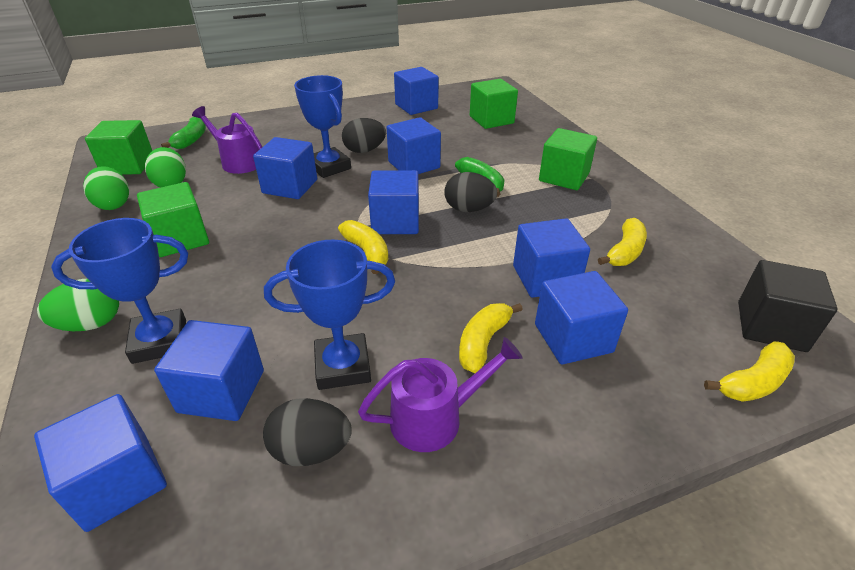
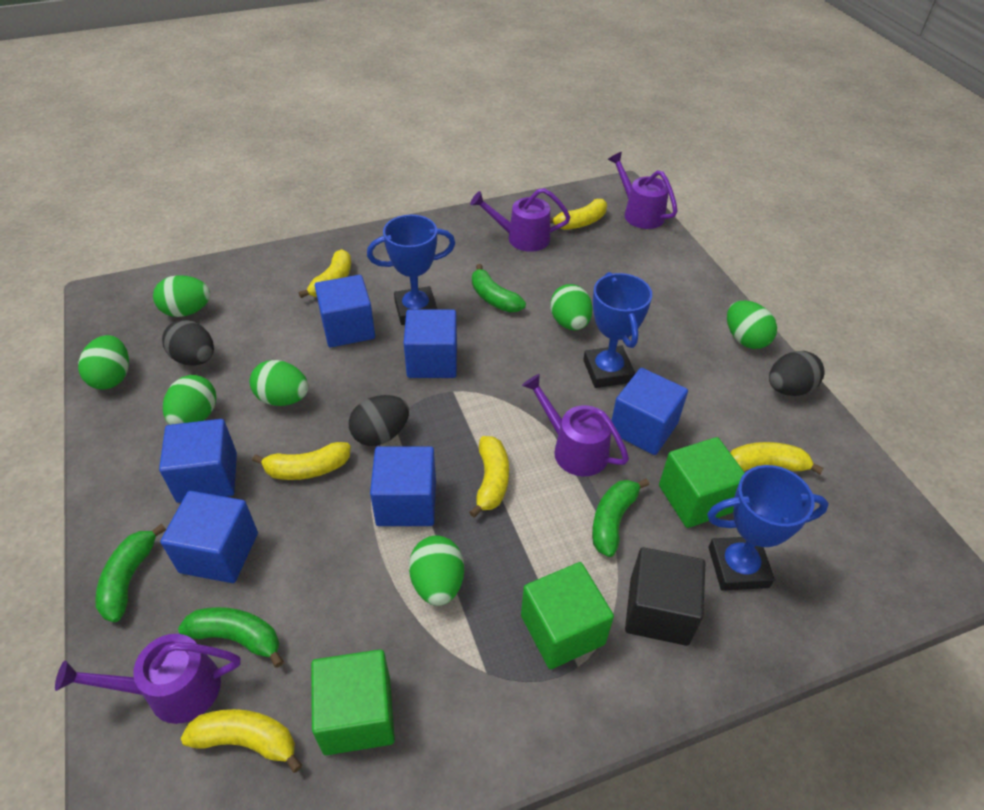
blue cube: 8 -> 6
green banana: 2 -> 4
green cube: 4 -> 3
green egg: 3 -> 7
purple watering can: 2 -> 4
yellow banana: 4 -> 6

